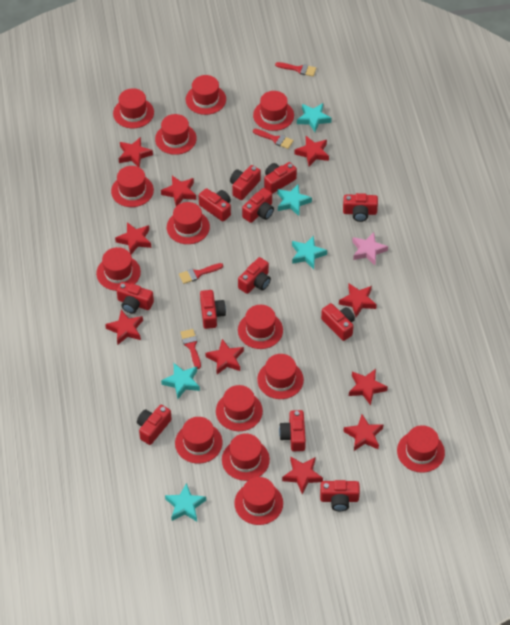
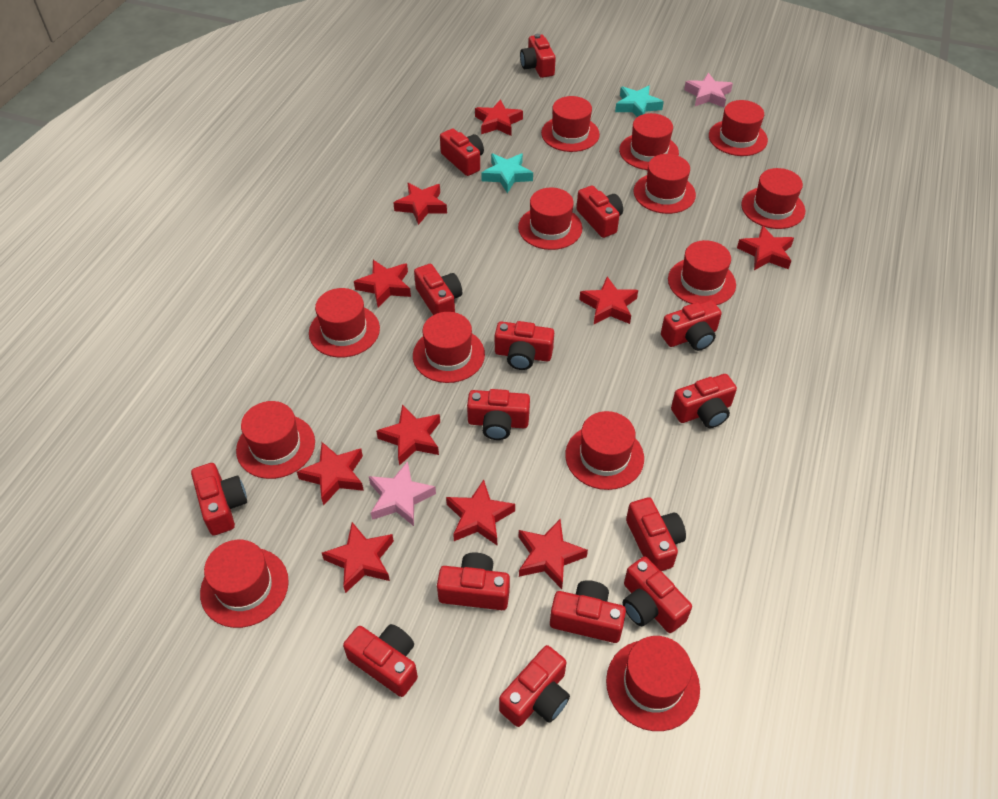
pink star: 1 -> 2
red brush: 4 -> 0
red camera: 12 -> 15
red hat: 14 -> 13
turquoise star: 5 -> 2

